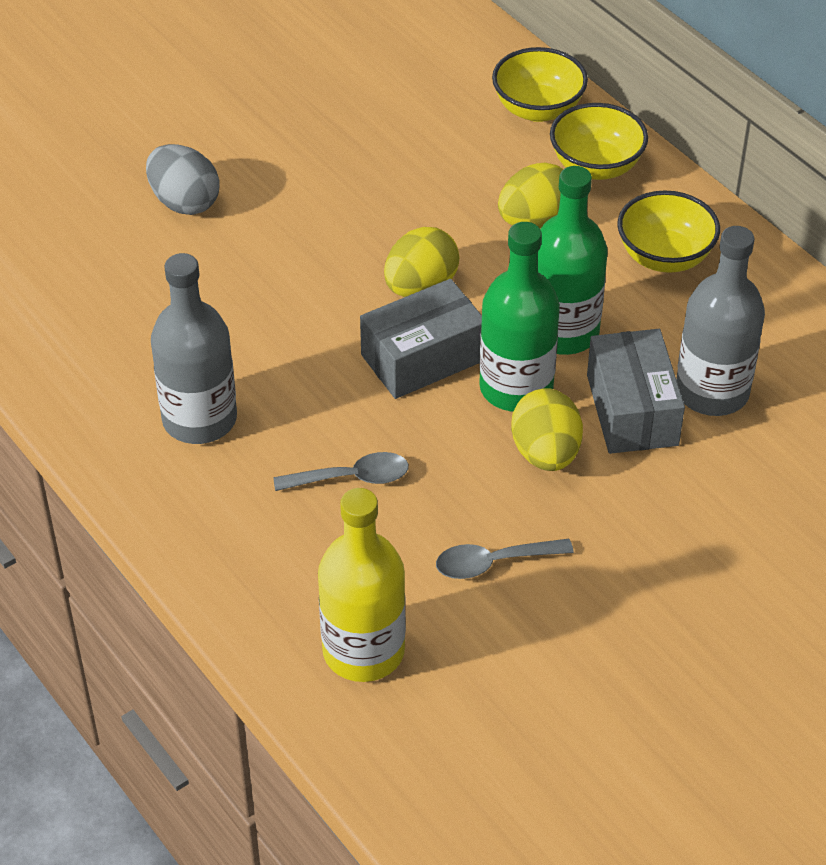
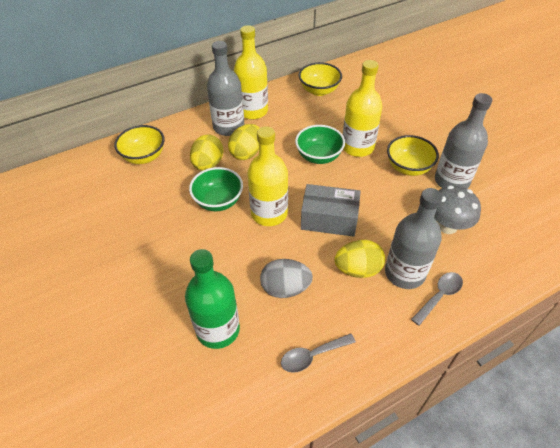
green bottle: 2 -> 1
green bowl: 0 -> 2
grey bottle: 2 -> 3
grey box: 2 -> 1
grey mushroom: 0 -> 1
yellow bottle: 1 -> 3

